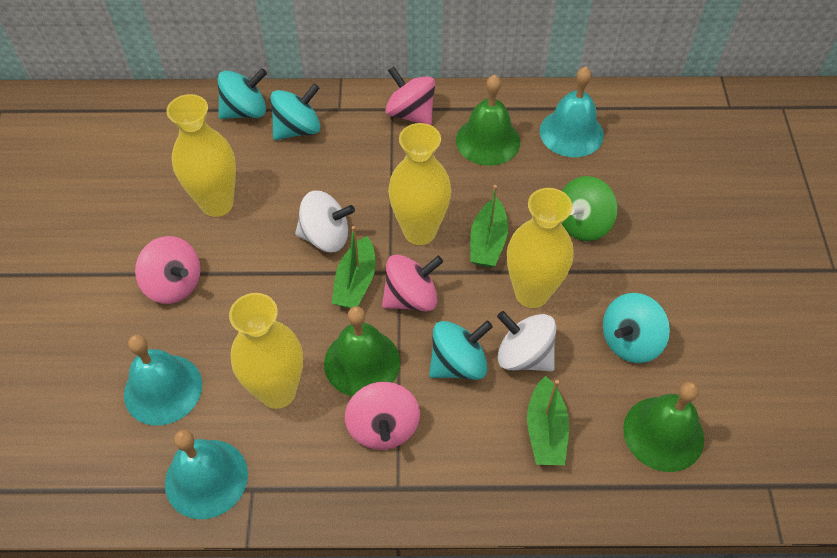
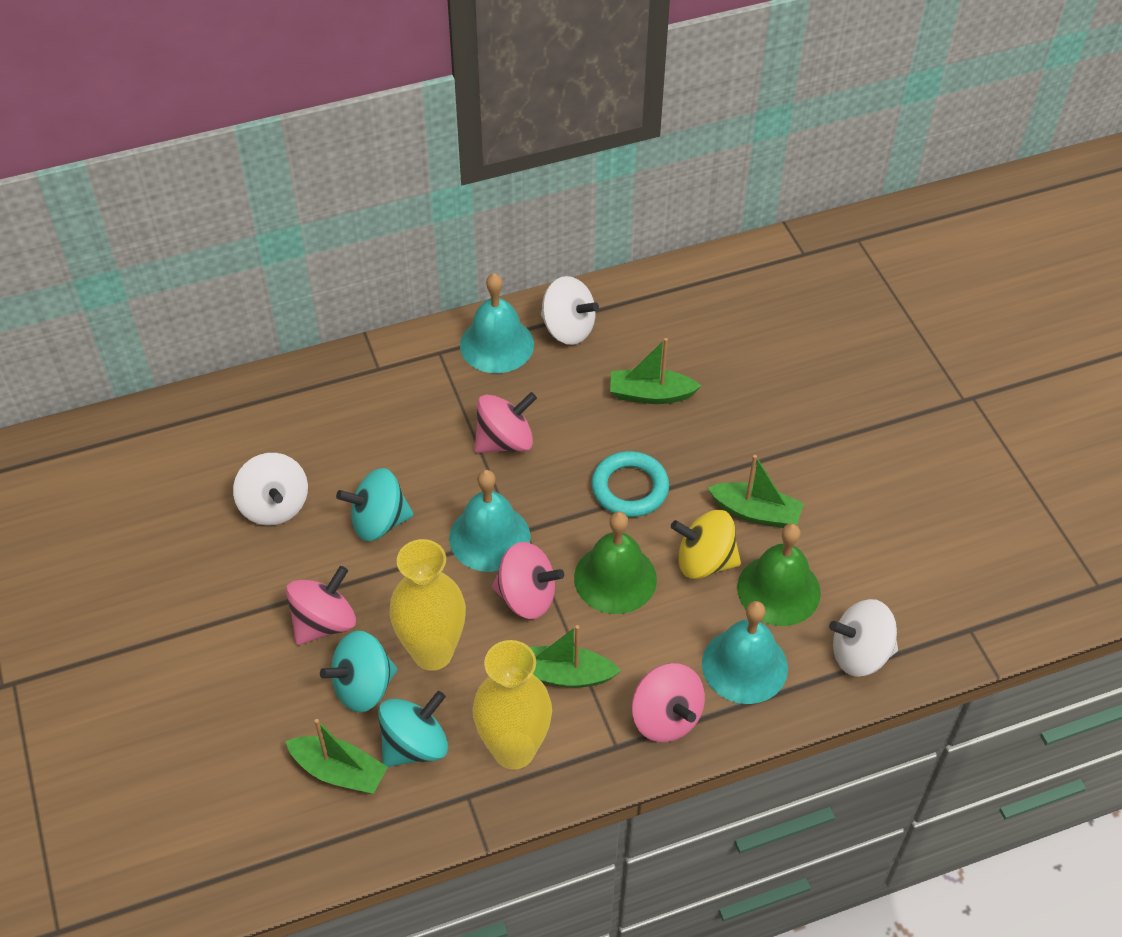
green bell: 3 -> 2
green boat: 3 -> 4
green spinning top: 1 -> 0
turquoise ring: 0 -> 1
turquoise spinning top: 4 -> 3
white spinning top: 2 -> 3
yellow spinning top: 0 -> 1
yellow vase: 4 -> 2

